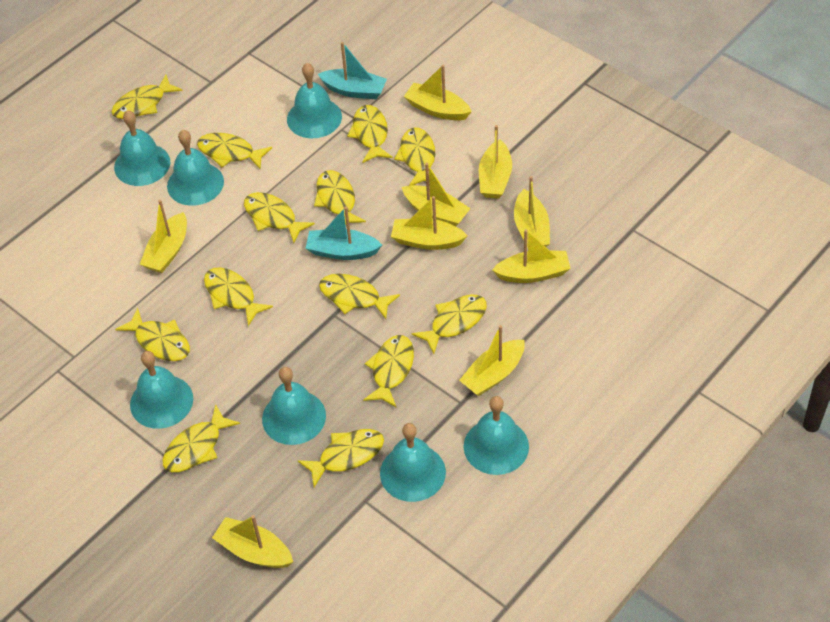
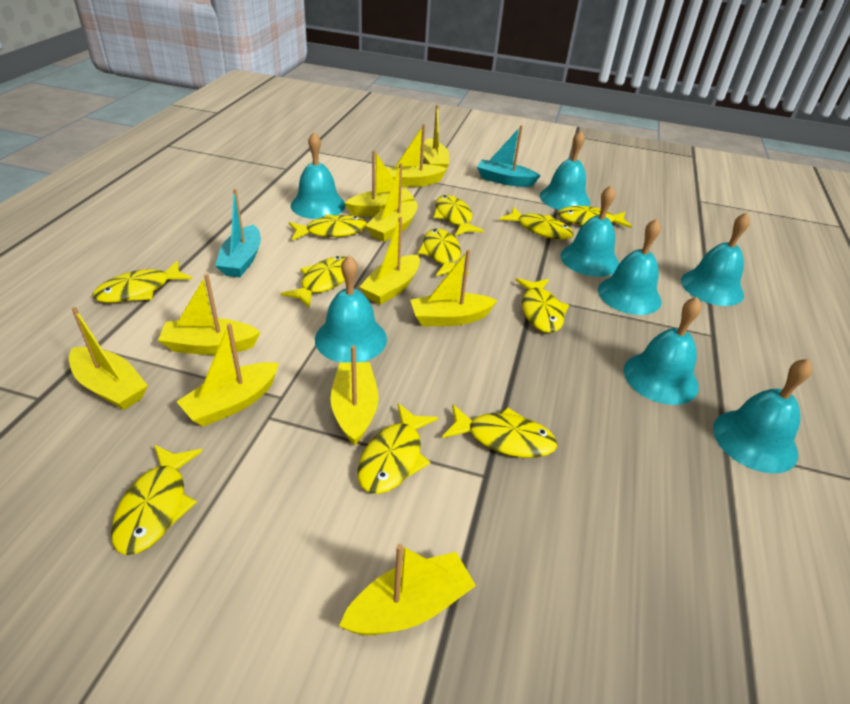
turquoise bell: 7 -> 8
yellow boat: 9 -> 11
yellow fish: 13 -> 11

